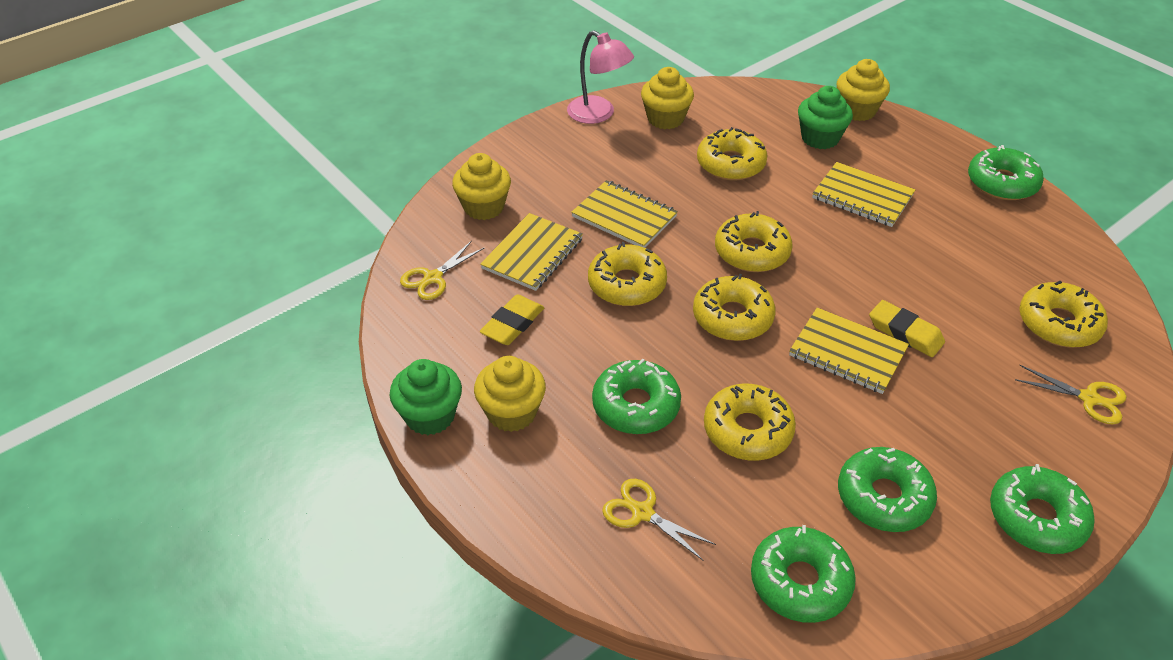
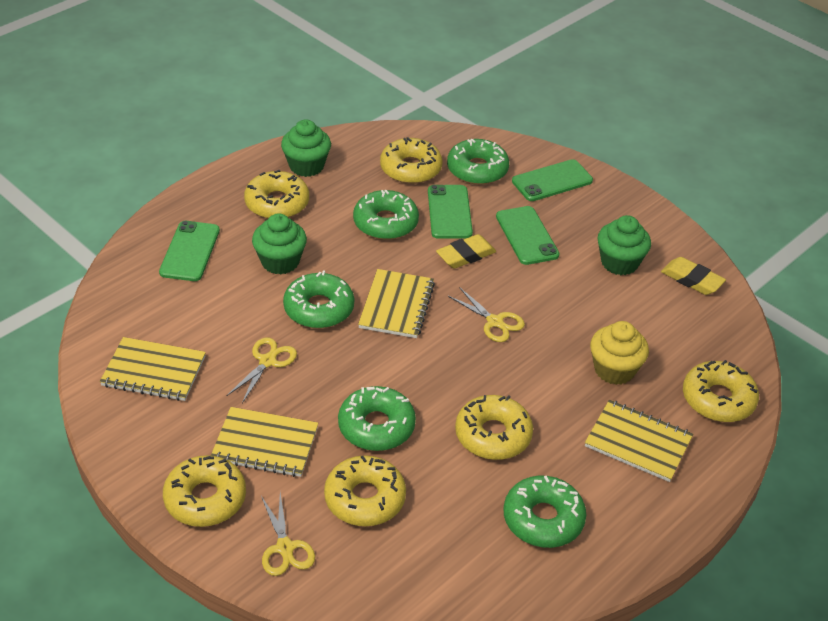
green cupcake: 2 -> 3
green phone: 0 -> 4
pink lamp: 1 -> 0
yellow cupcake: 4 -> 1

